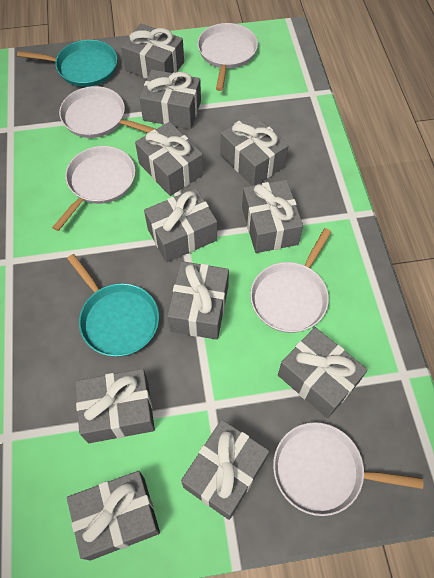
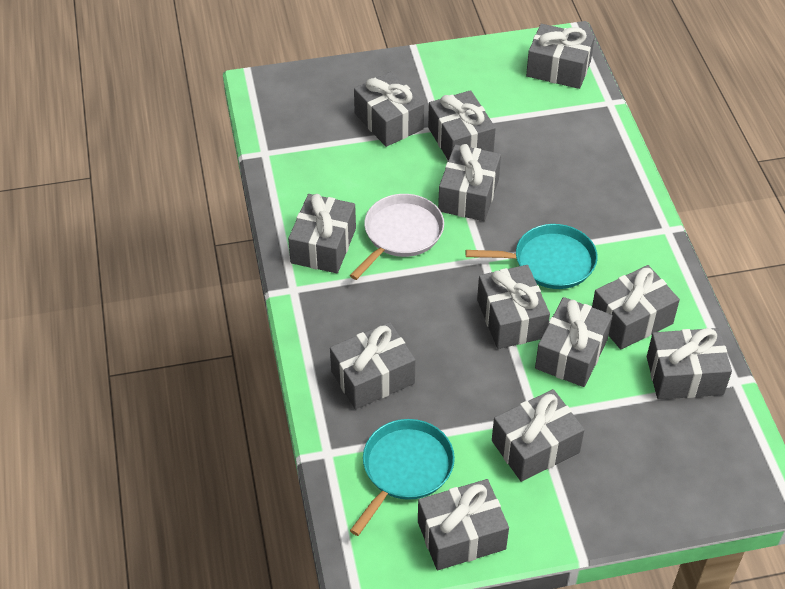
grey gift: 11 -> 12
white pan: 5 -> 1

